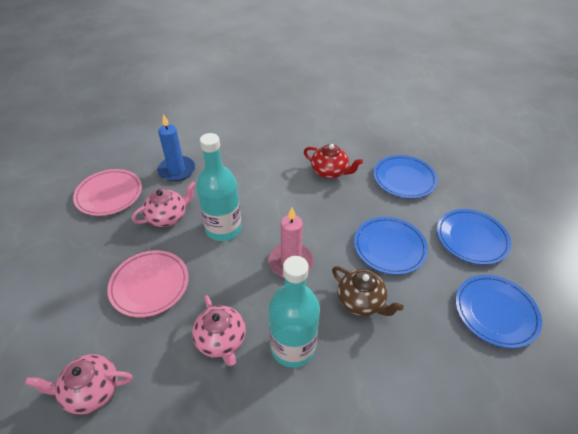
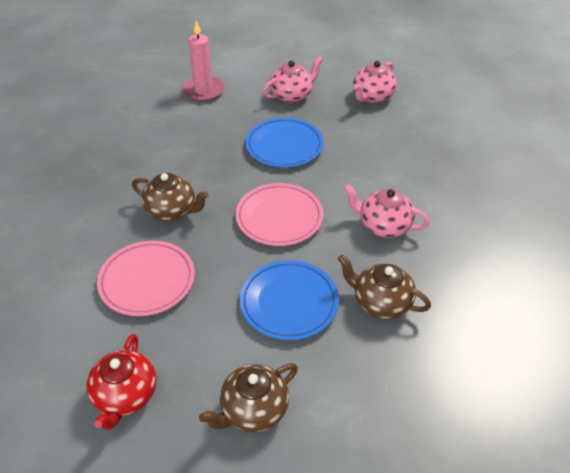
blue candle: 1 -> 0
blue plate: 4 -> 2
brown teapot: 1 -> 3
turquoise bottle: 2 -> 0

